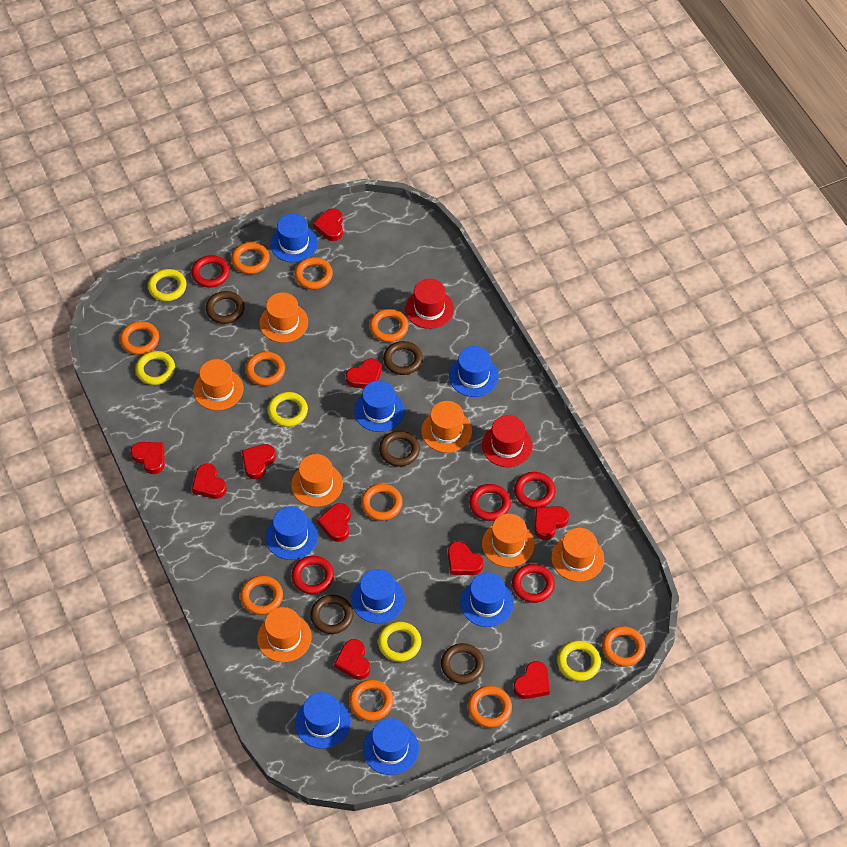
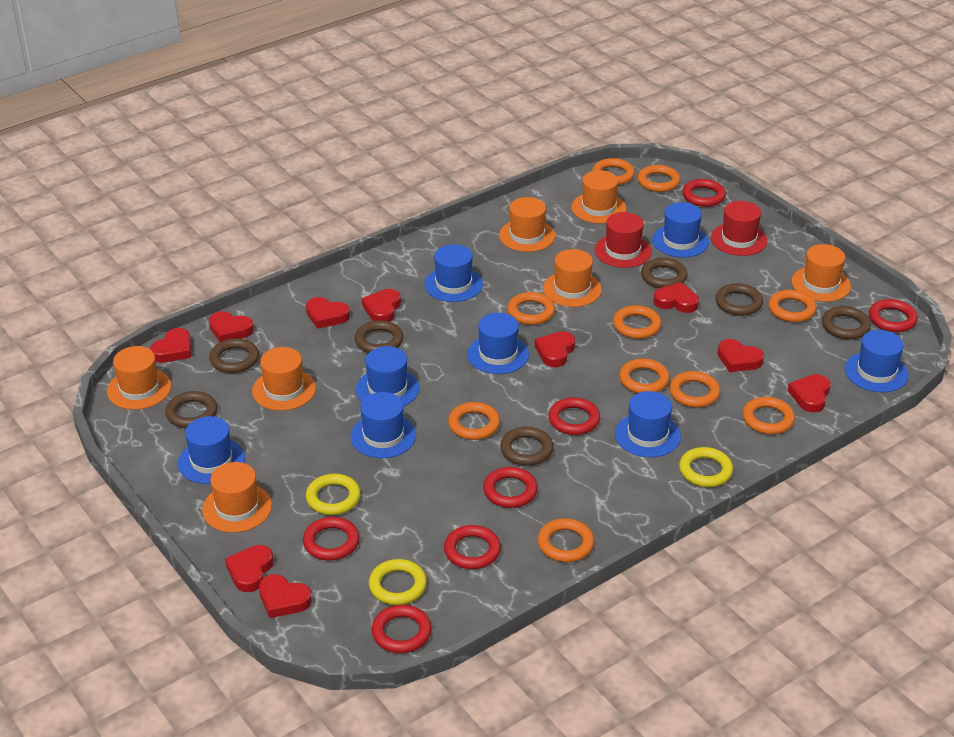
brown ring: 5 -> 7
red ring: 5 -> 7
yellow ring: 5 -> 3

